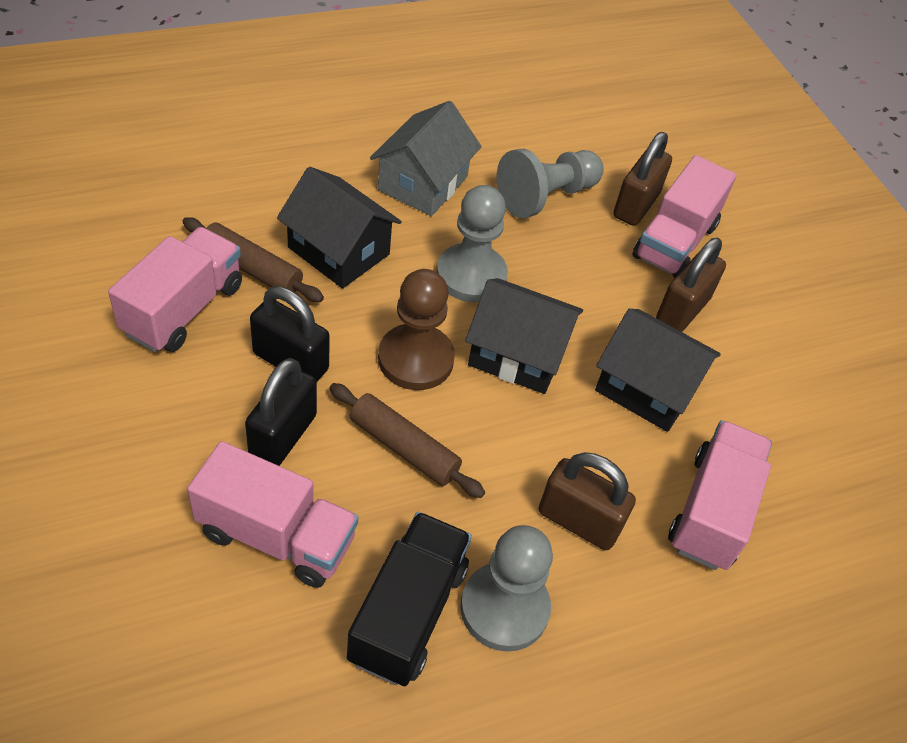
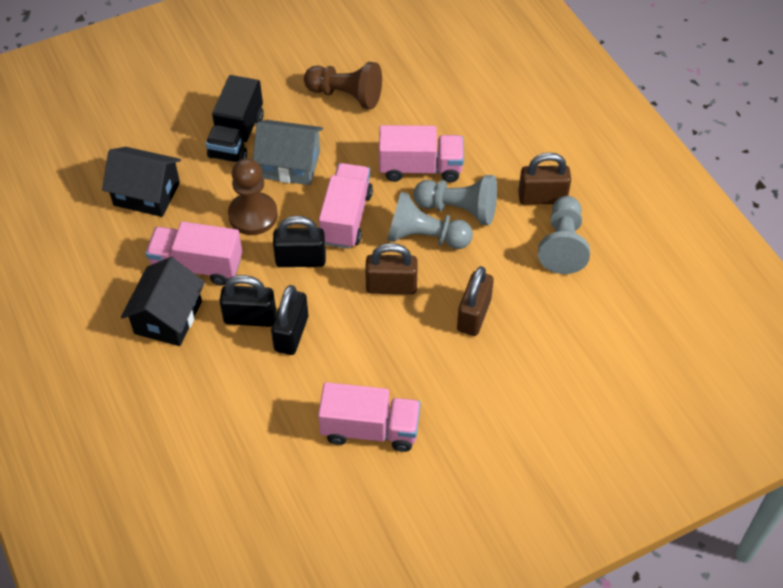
black house: 3 -> 2
black padlock: 2 -> 3
brown pawn: 1 -> 2
brown rolling pin: 2 -> 0

